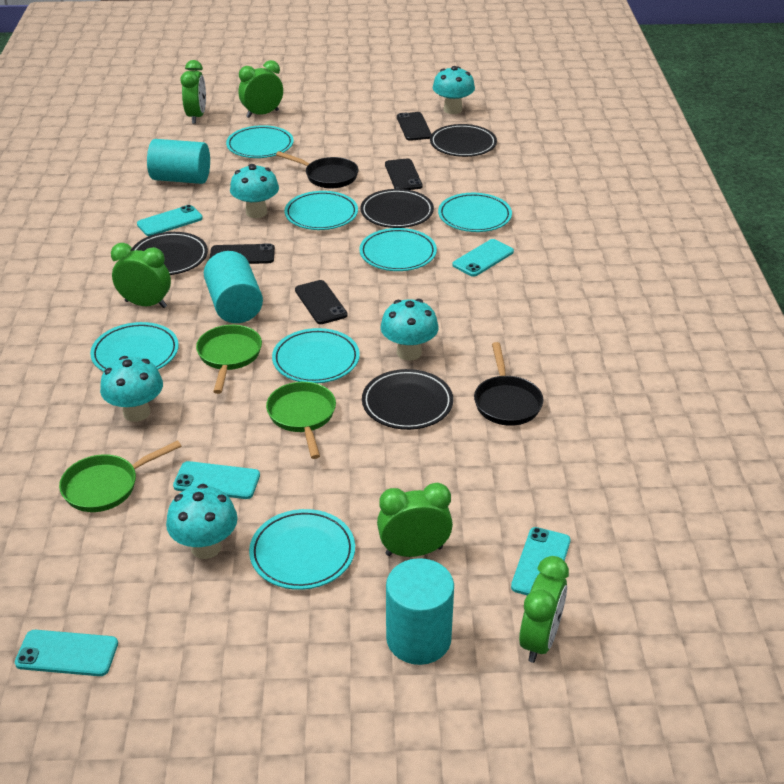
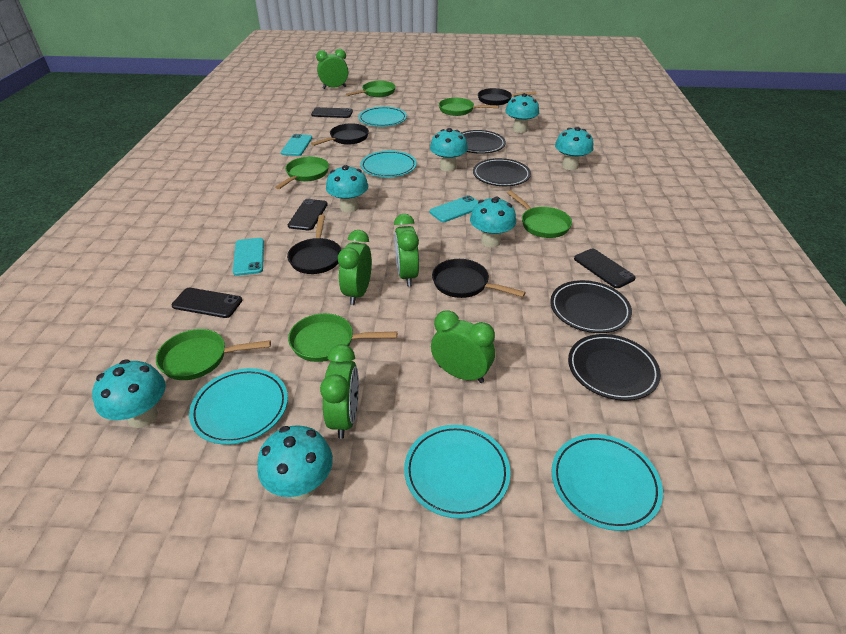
black pan: 2 -> 4
green pan: 3 -> 6
turquoise cylinder: 3 -> 0
turquoise mushroom: 5 -> 7
turquoise phone: 5 -> 3
turquoise plate: 7 -> 5

